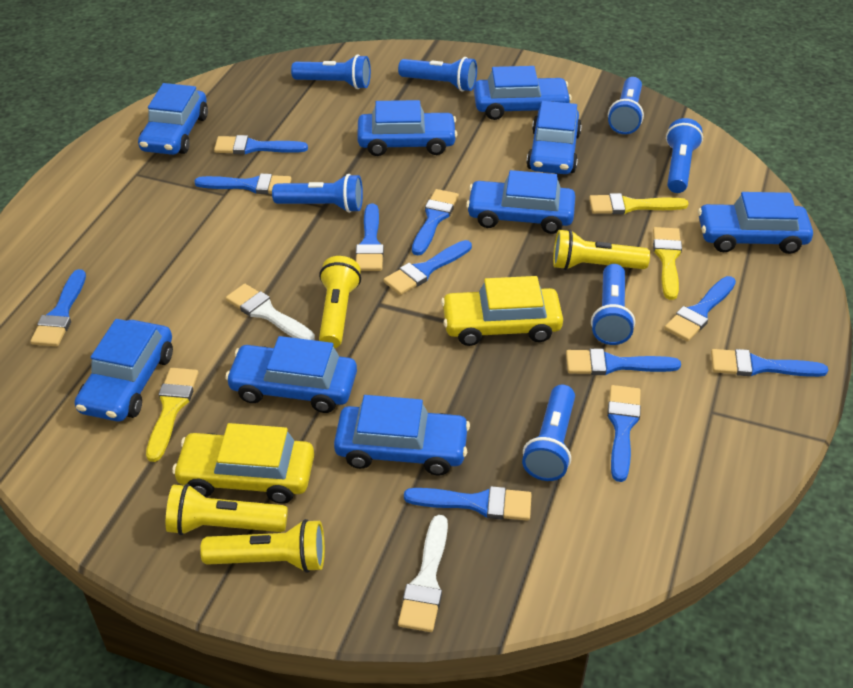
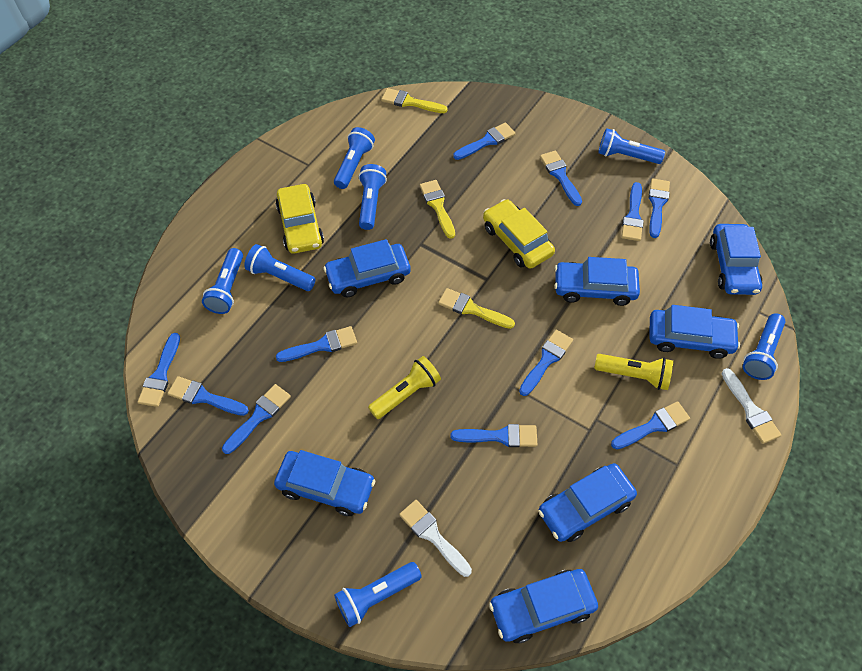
blue car: 9 -> 7
yellow flashlight: 4 -> 2

